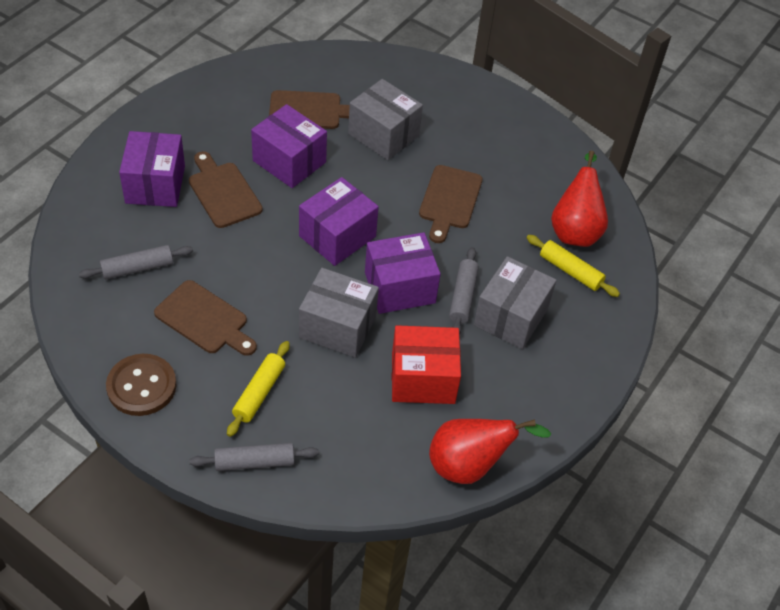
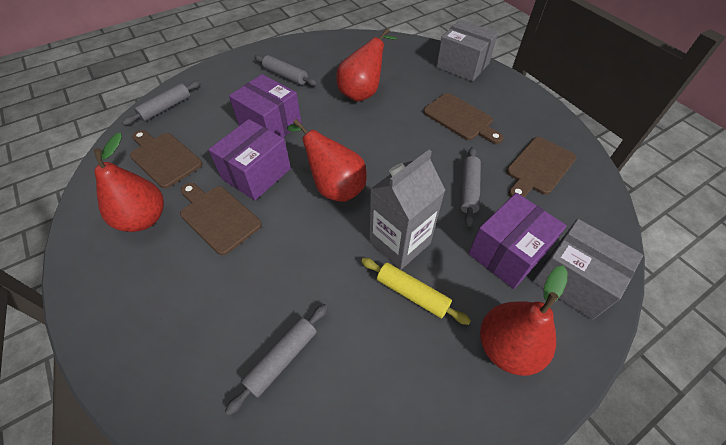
brown button: 1 -> 0
grey box: 3 -> 2
grey carton: 0 -> 1
grey rolling pin: 3 -> 4
purple box: 4 -> 3
red box: 1 -> 0
red pear: 2 -> 4
yellow rolling pin: 2 -> 1

